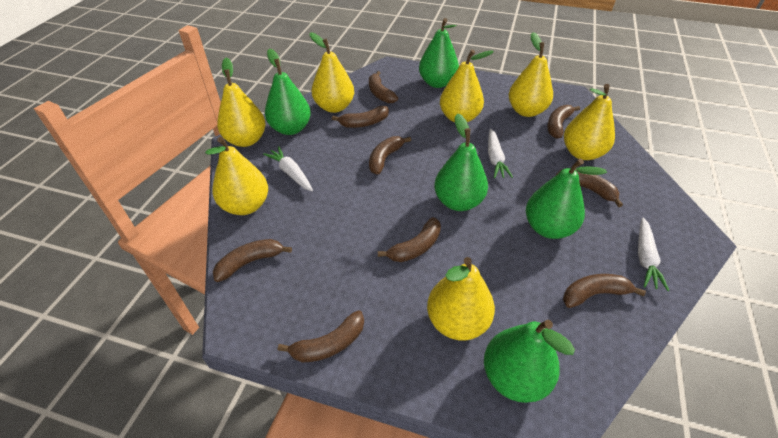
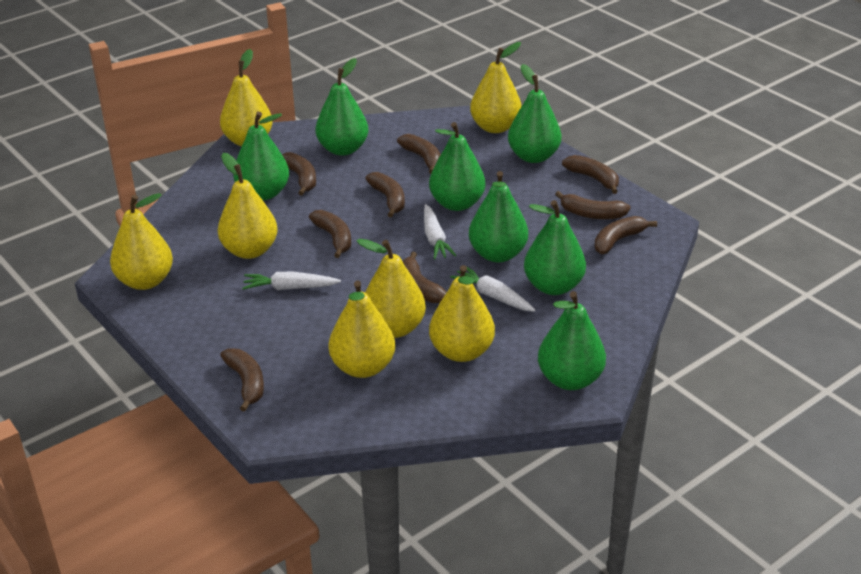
green pear: 5 -> 7

